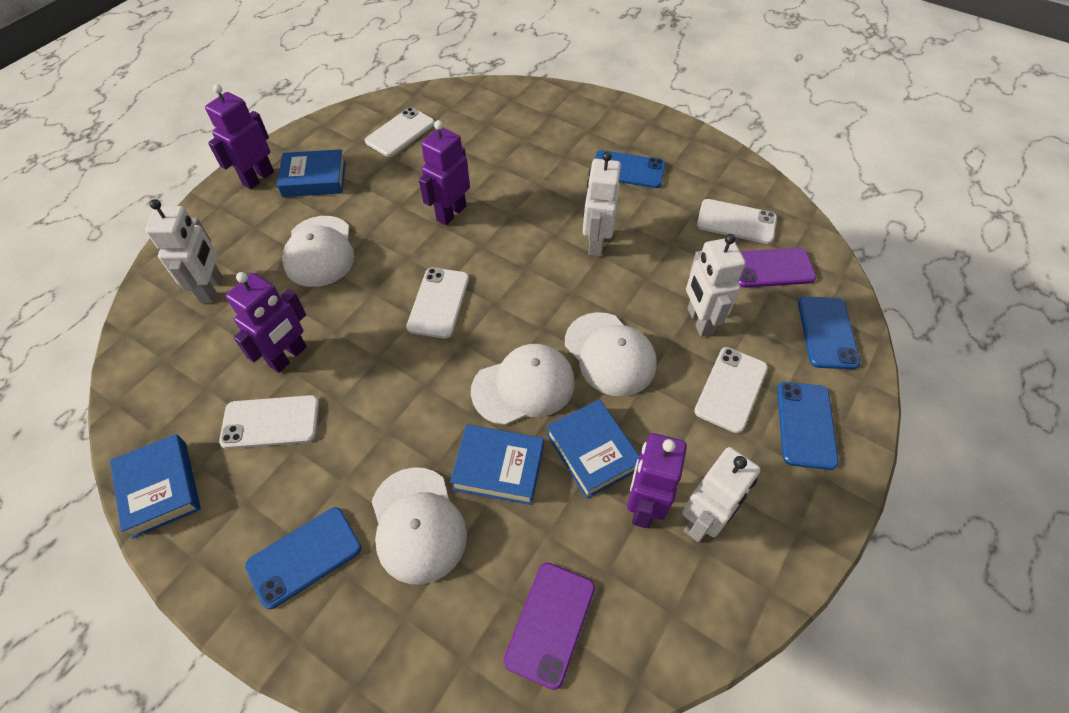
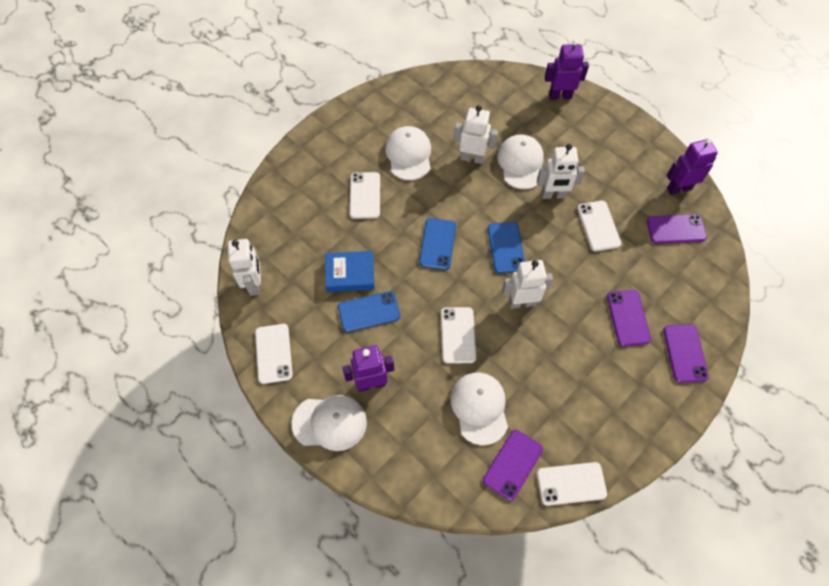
blue book: 4 -> 1
blue phone: 4 -> 3
purple phone: 2 -> 4
purple robot: 4 -> 3

